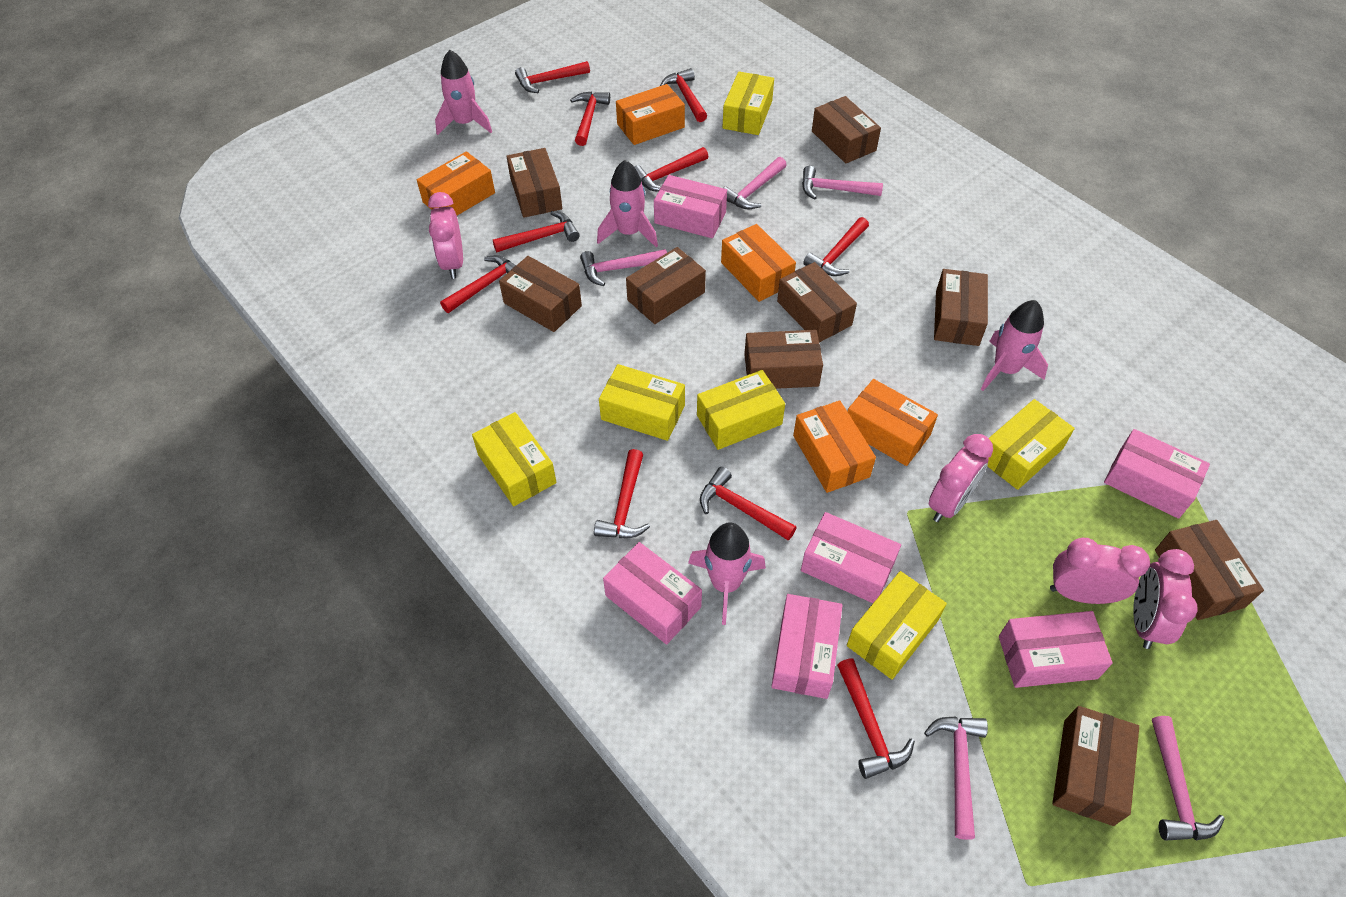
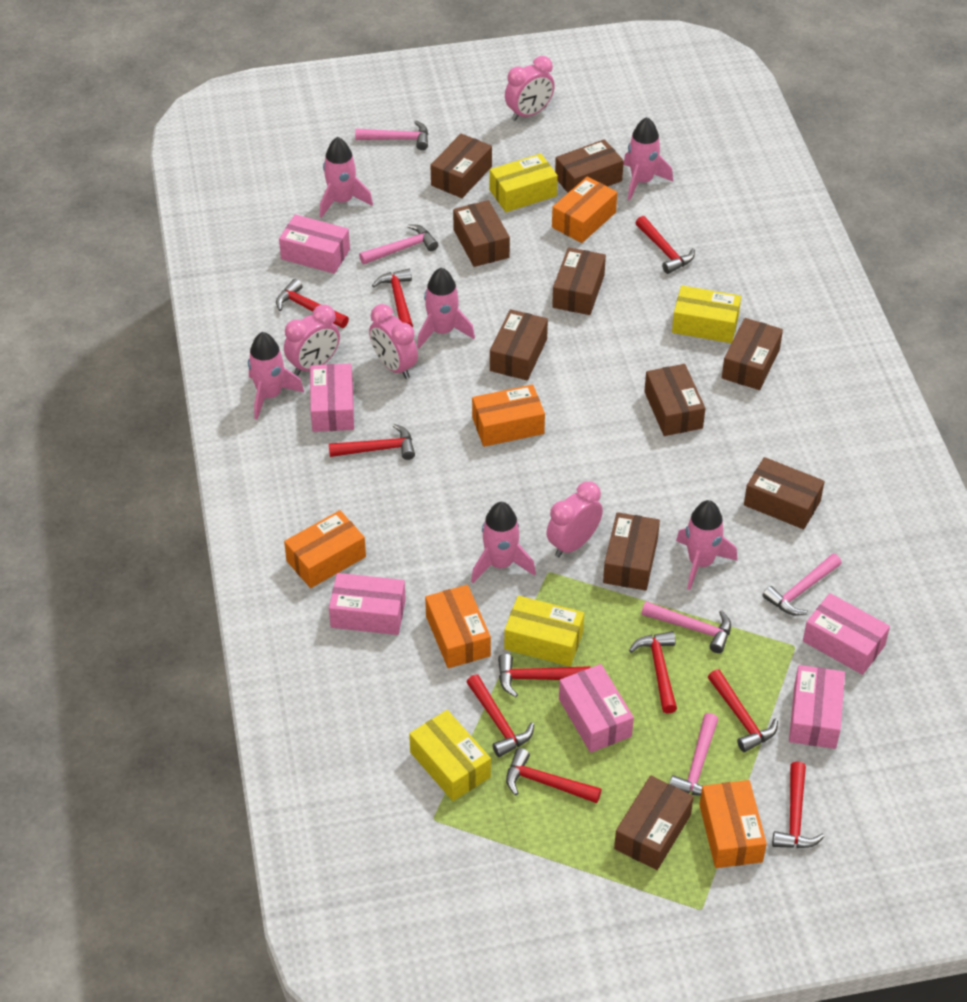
brown box: 9 -> 10
pink rocket: 4 -> 6
yellow box: 6 -> 4

